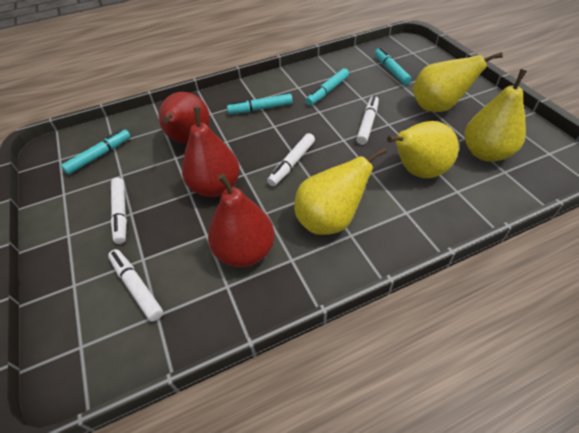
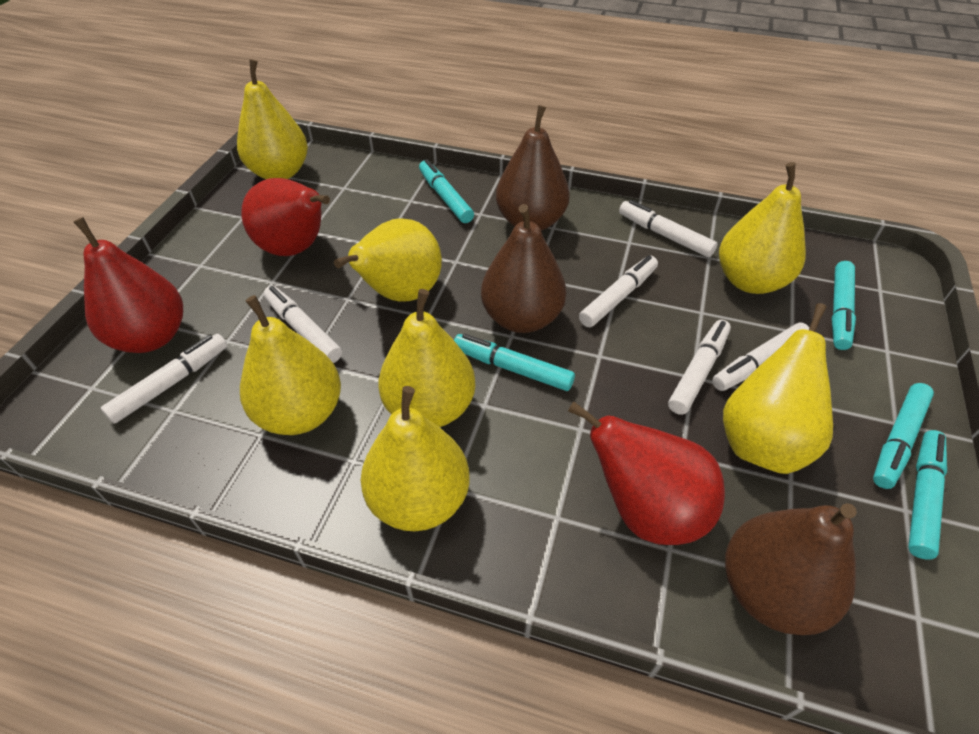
brown pear: 0 -> 3
turquoise marker: 4 -> 5
white marker: 4 -> 6
yellow pear: 4 -> 7

